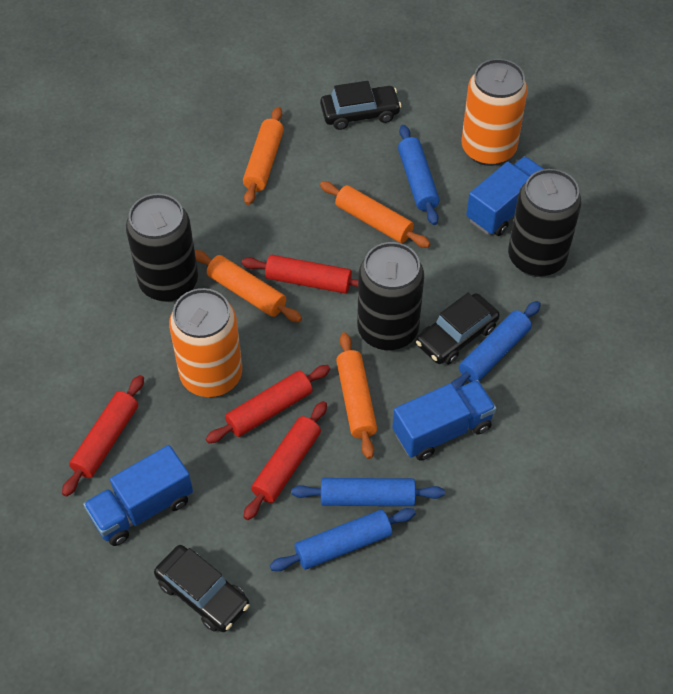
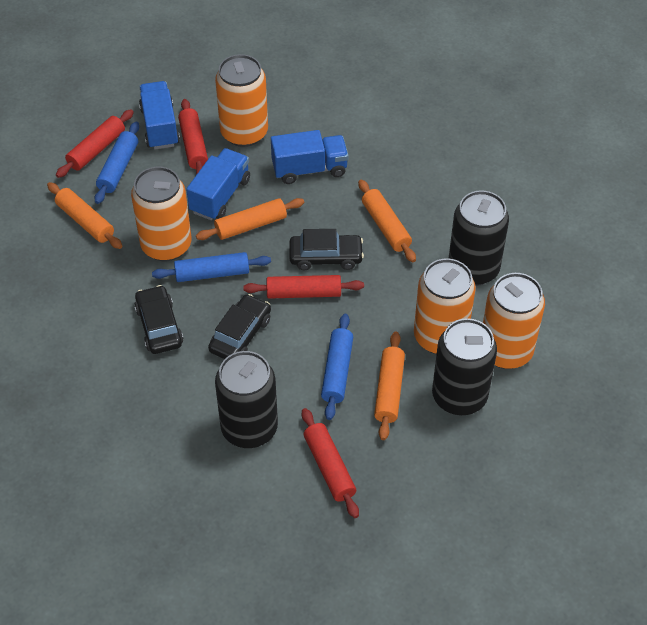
blue rolling pin: 4 -> 3
orange can: 2 -> 4

